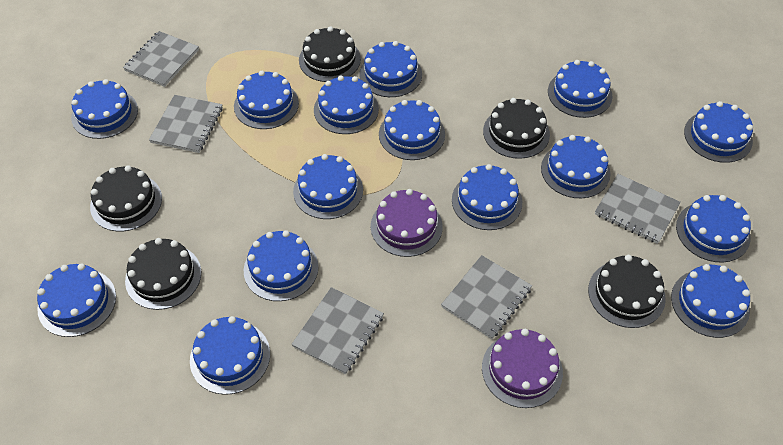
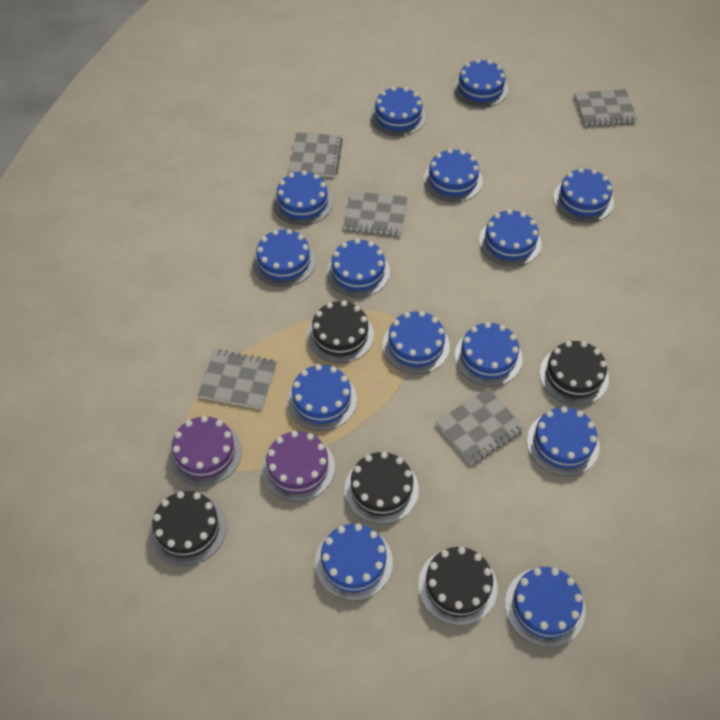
blue cake: 15 -> 14

